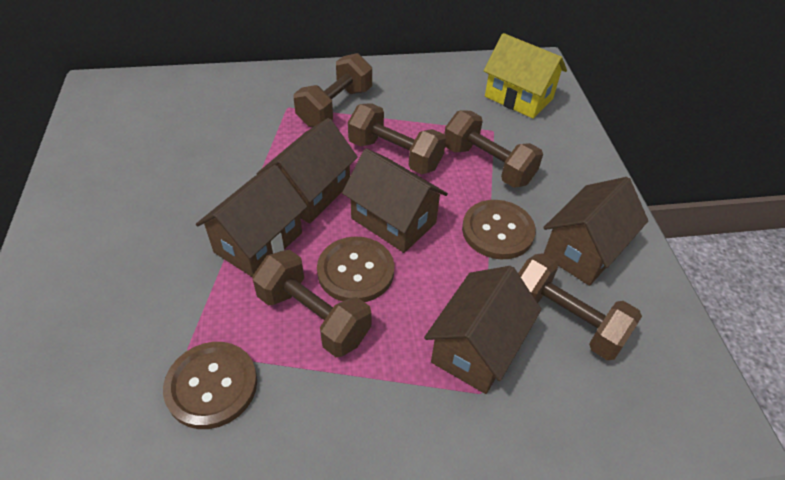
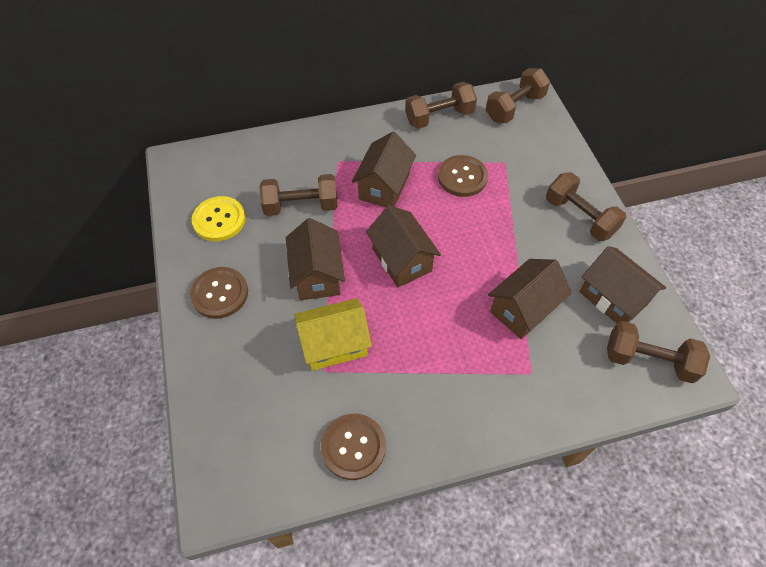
yellow button: 0 -> 1

